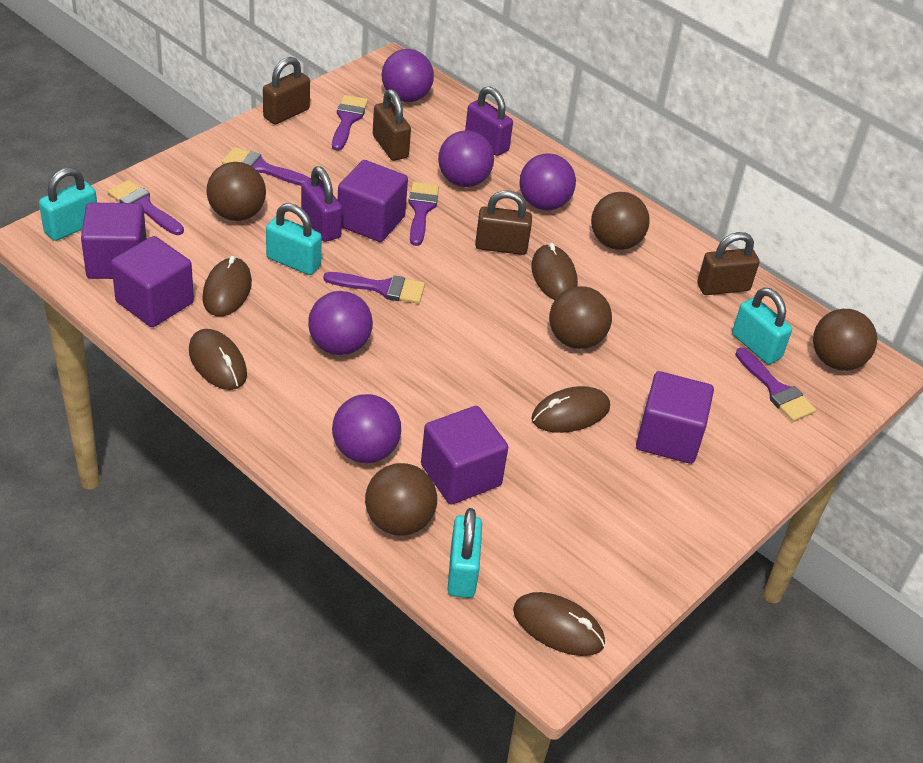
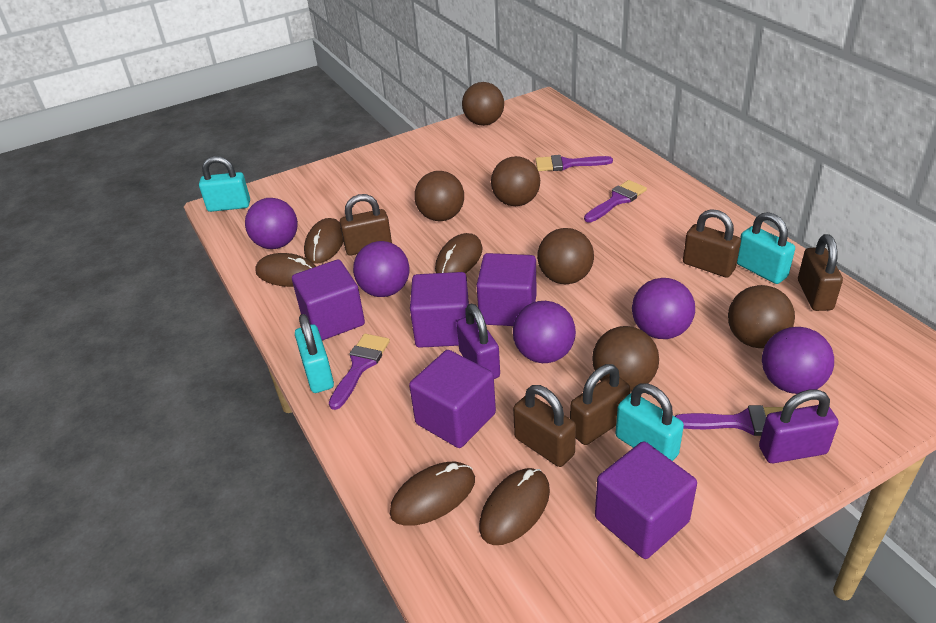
brown ball: 5 -> 6
brown padlock: 4 -> 5
purple brush: 6 -> 4

